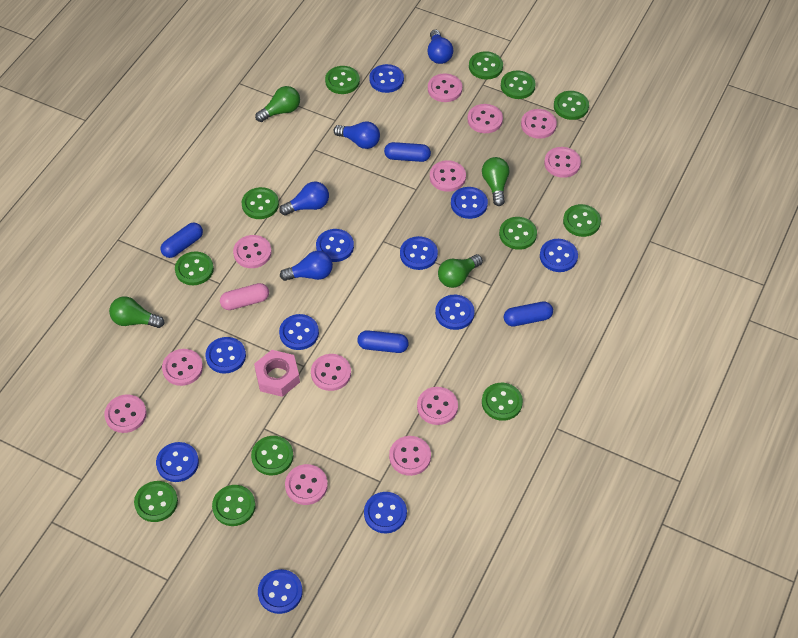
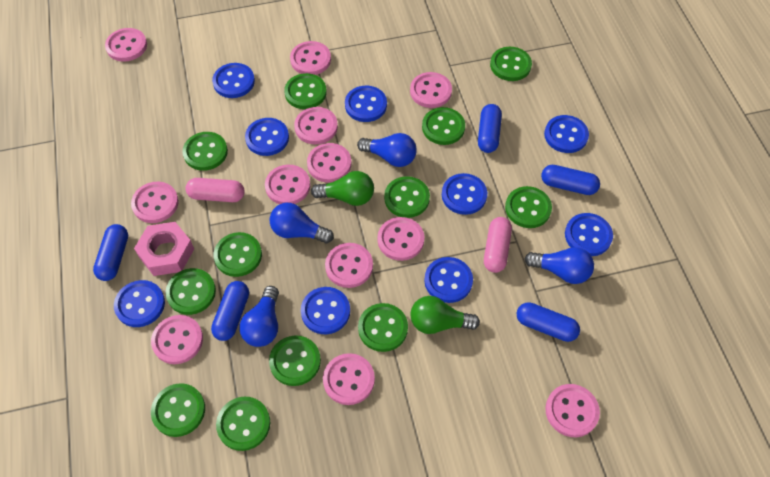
blue button: 11 -> 9
blue capsule: 4 -> 5
green light bulb: 4 -> 2
pink capsule: 1 -> 2

